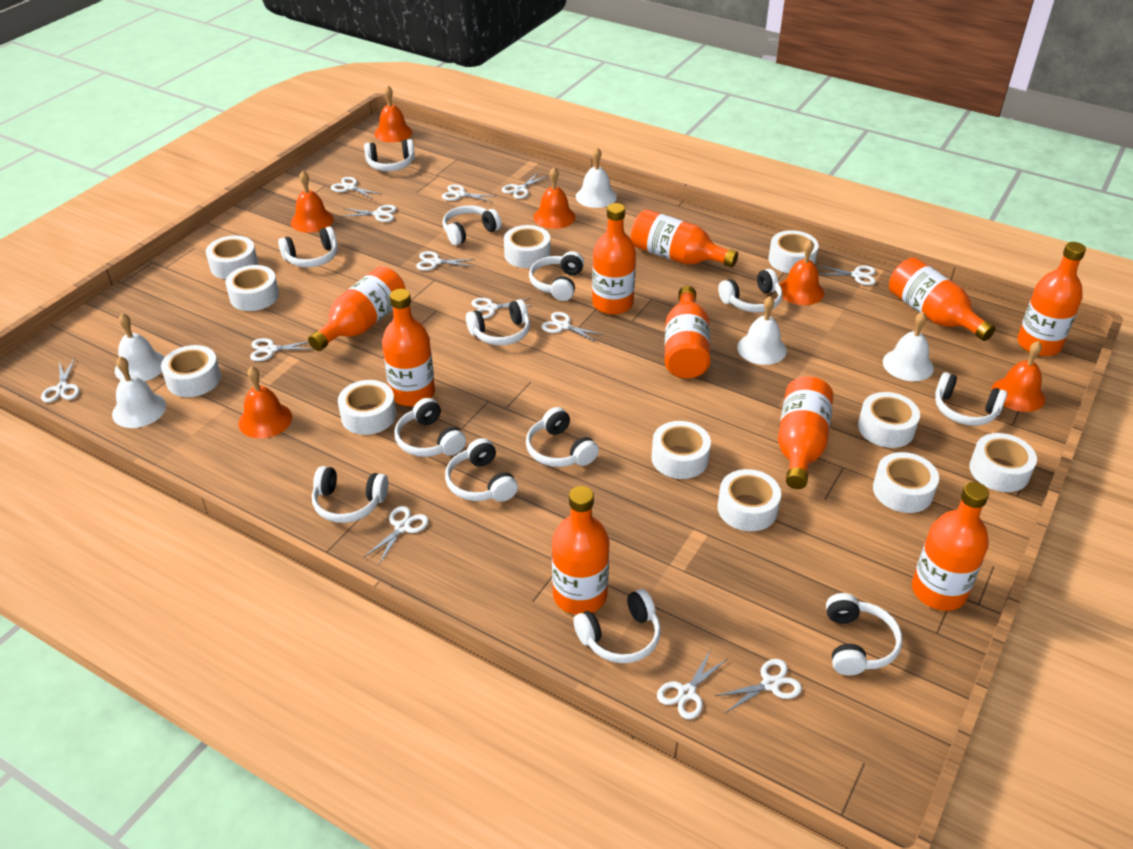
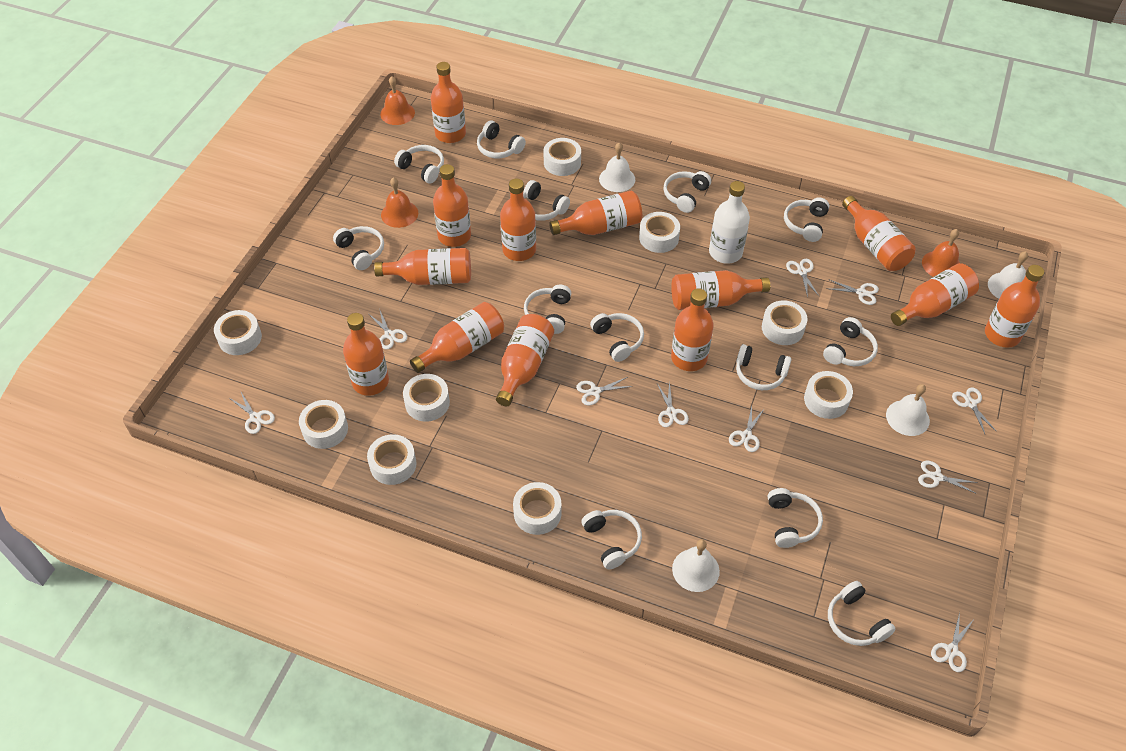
orange bell: 6 -> 3
orange bottle: 10 -> 13
white bell: 5 -> 4
white bottle: 0 -> 1
white scissors: 13 -> 10
white tape: 11 -> 9

